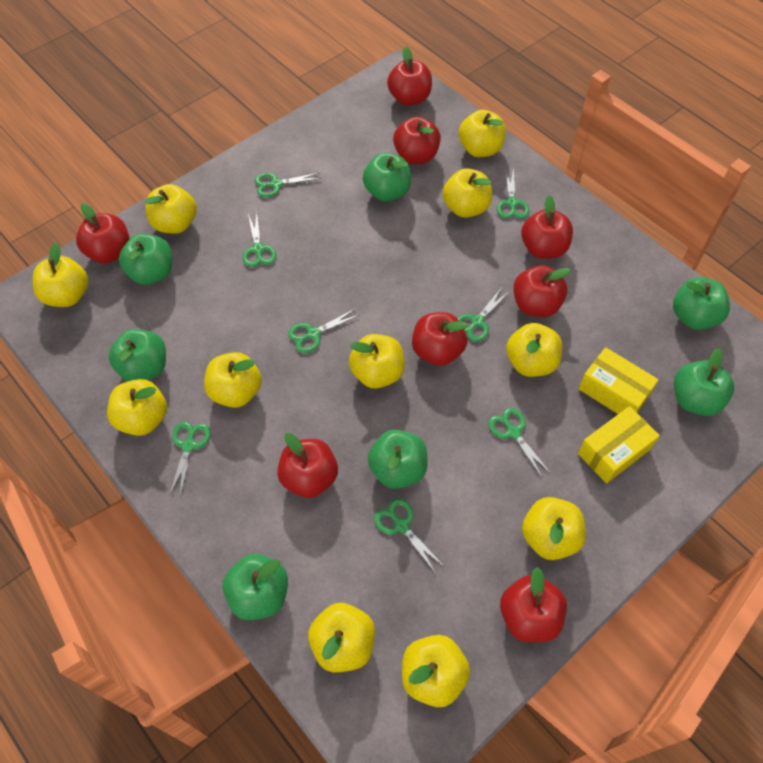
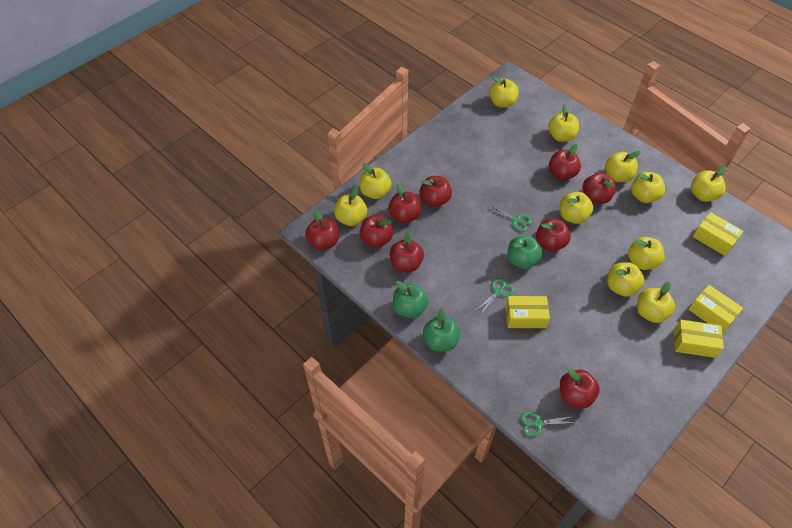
green apple: 7 -> 3
green scissors: 8 -> 3
red apple: 8 -> 9
yellow box: 2 -> 4

